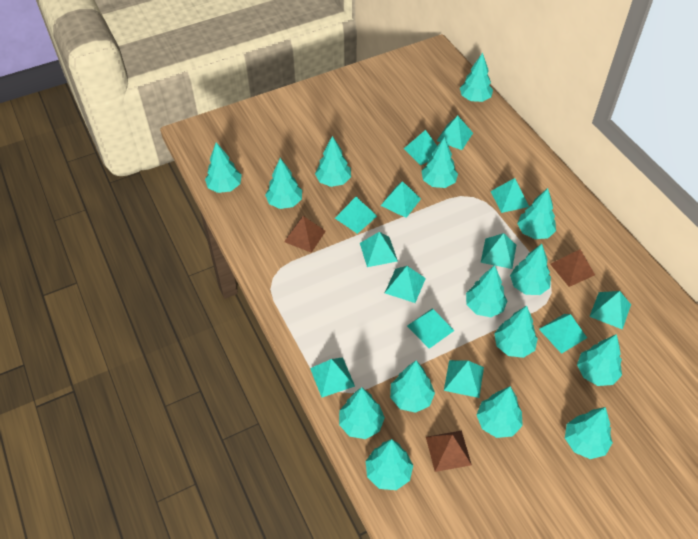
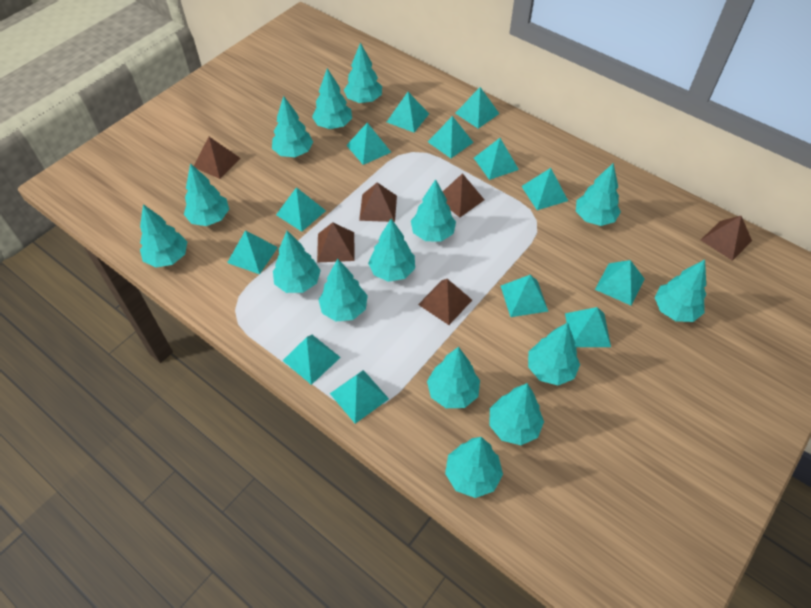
brown pyramid: 3 -> 6

